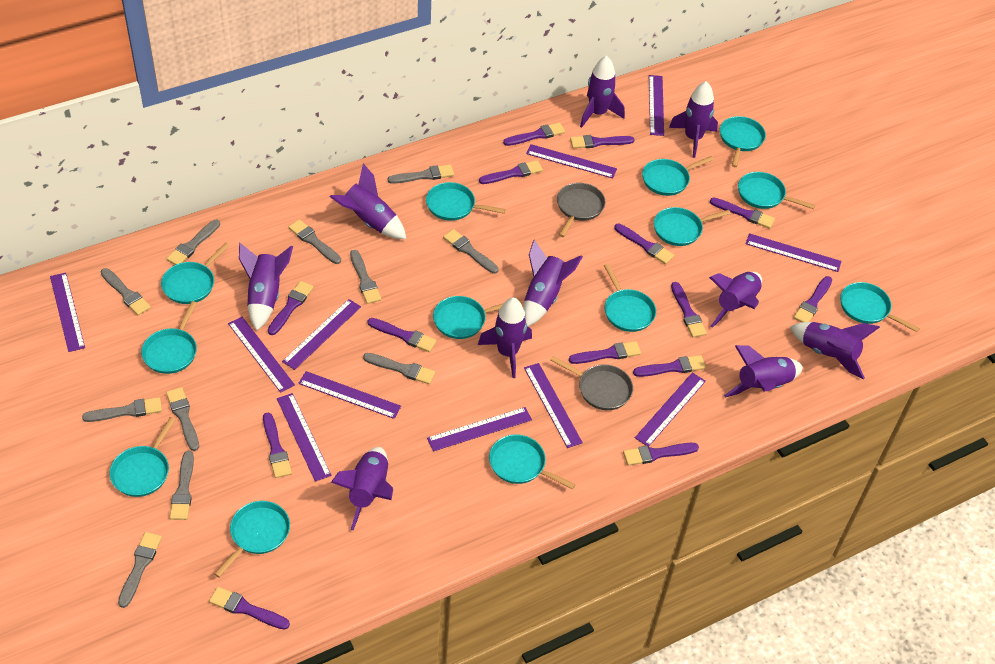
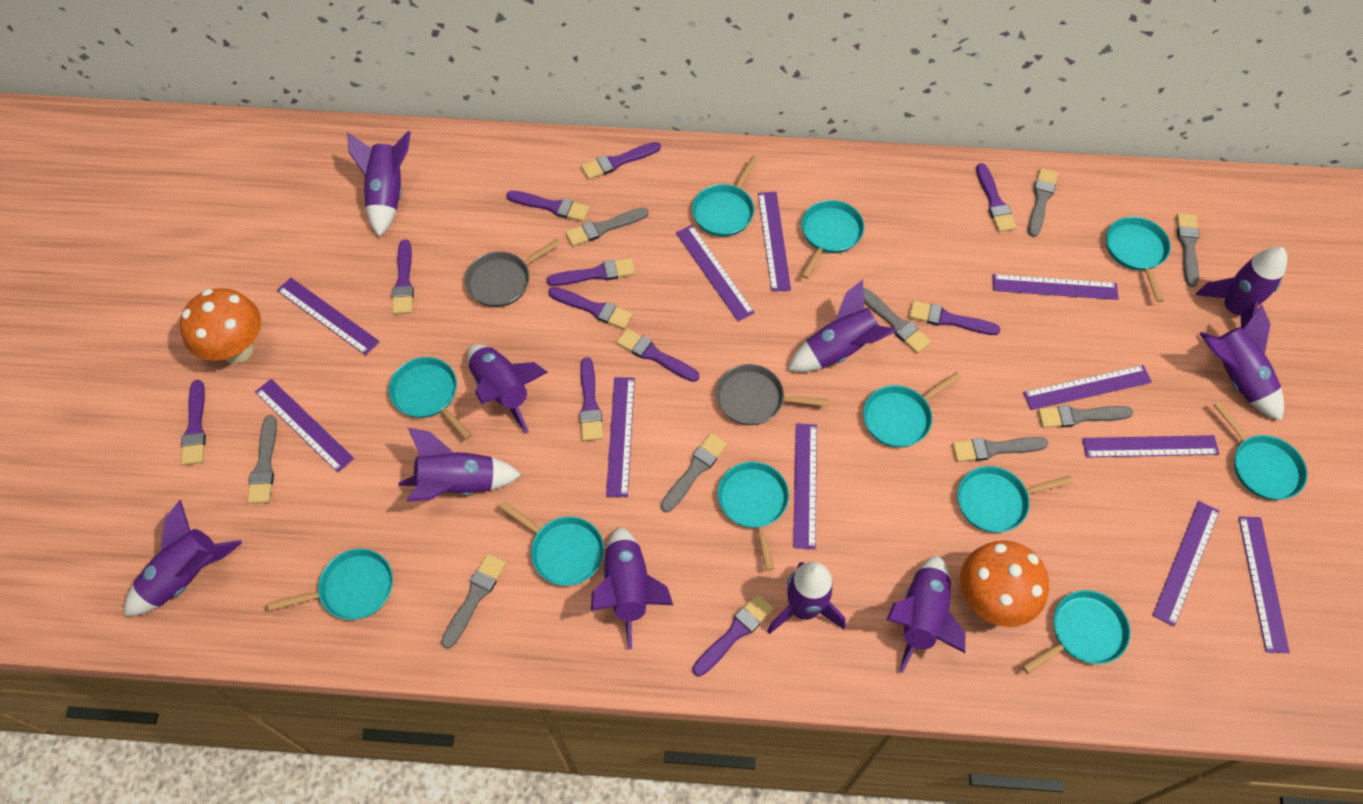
grey brush: 11 -> 9
orange mushroom: 0 -> 2
purple brush: 14 -> 11
turquoise pan: 13 -> 11

